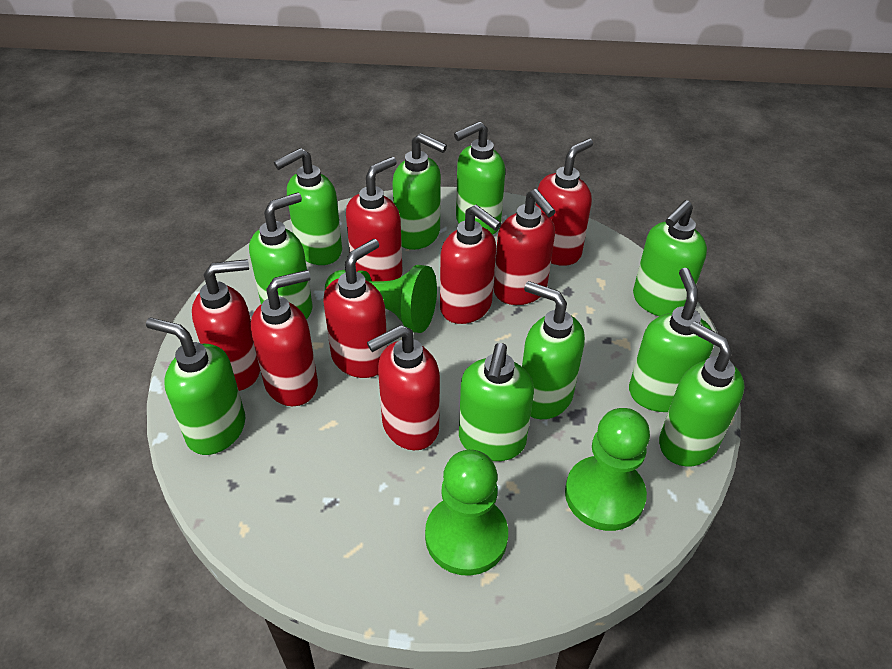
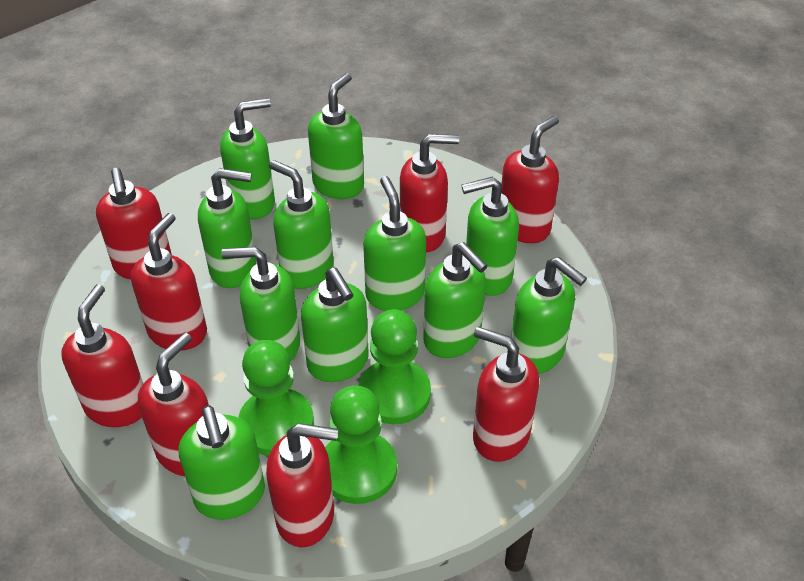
green soap dispenser: 10 -> 11

